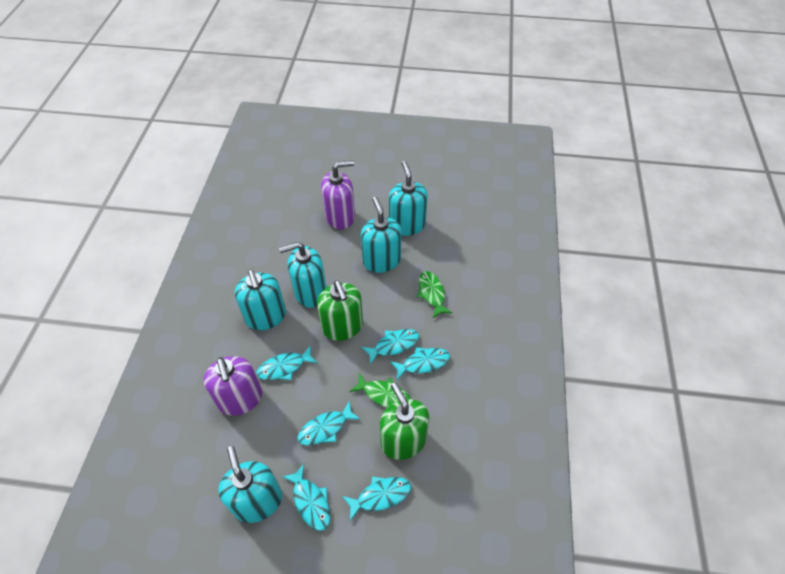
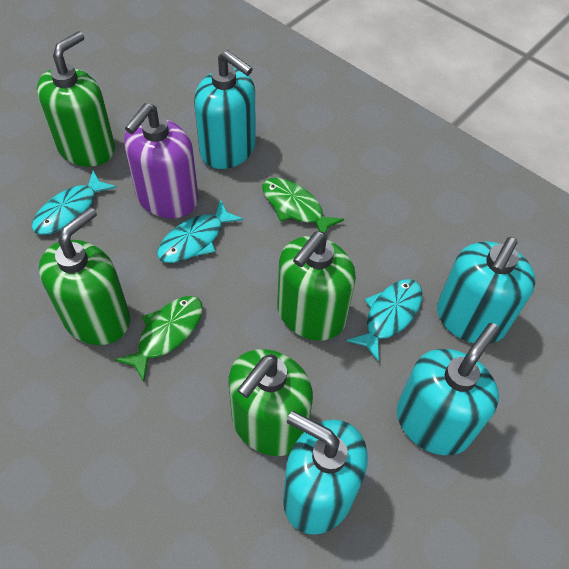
green soap dispenser: 2 -> 4
purple soap dispenser: 2 -> 1
turquoise fish: 6 -> 3
turquoise soap dispenser: 5 -> 4

